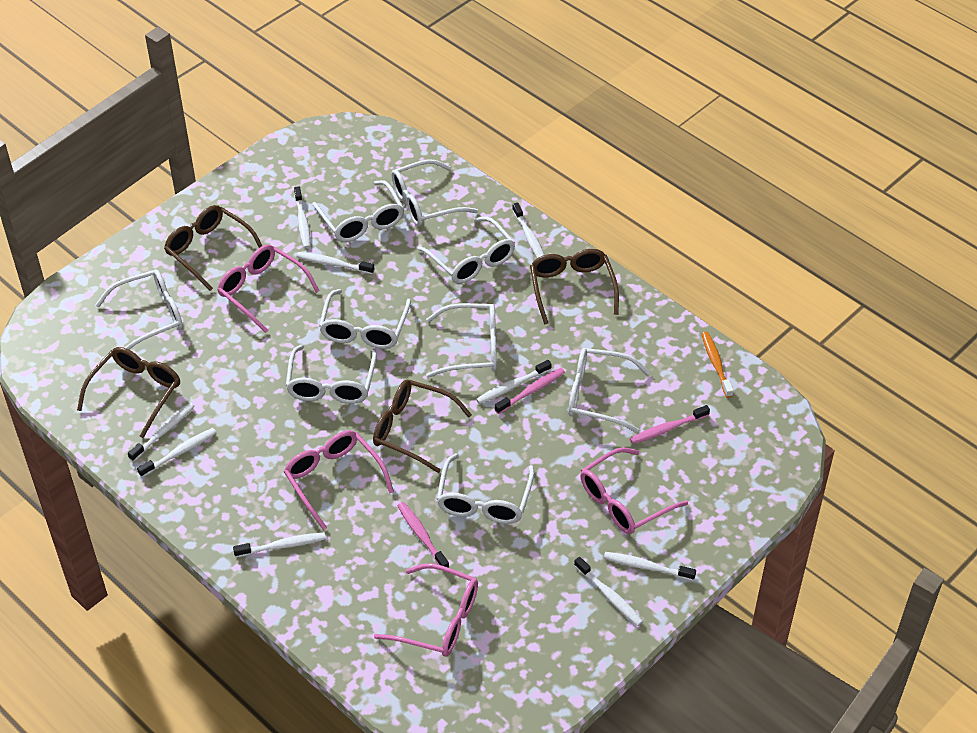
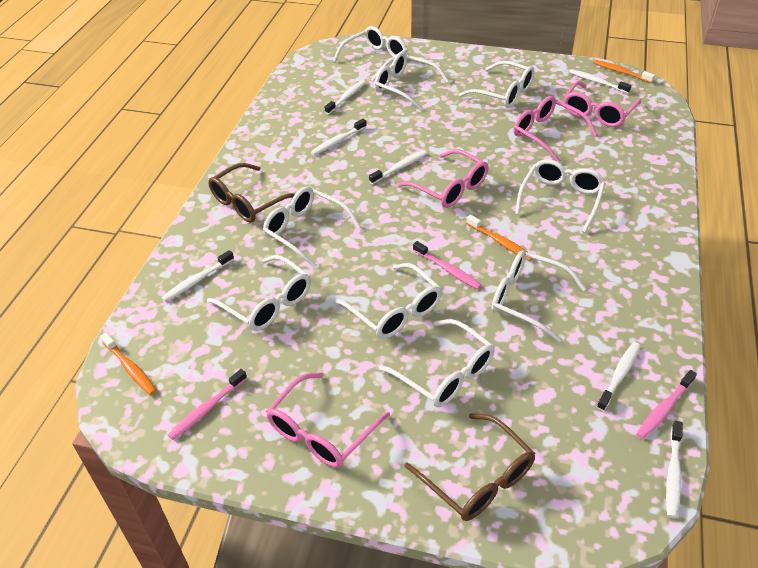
brown glasses: 4 -> 2
orange toothbrush: 1 -> 3
white toothbrush: 9 -> 7

